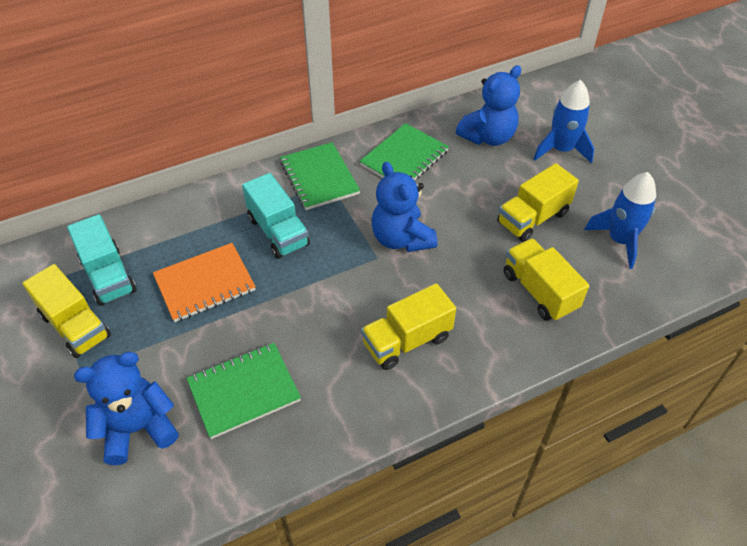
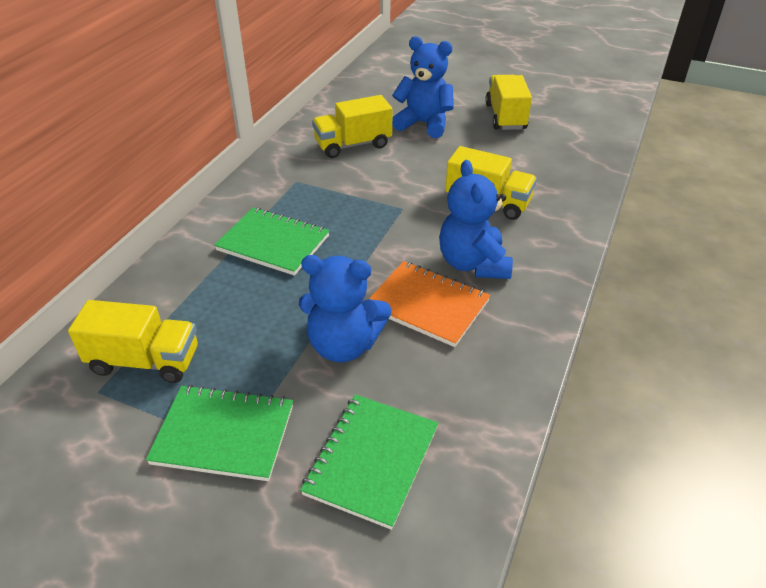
blue rocket: 2 -> 0
turquoise truck: 2 -> 0

